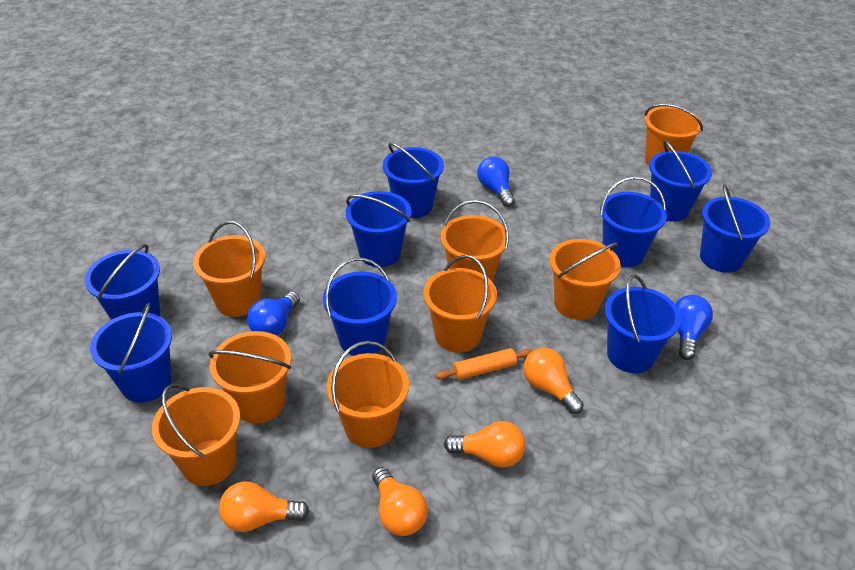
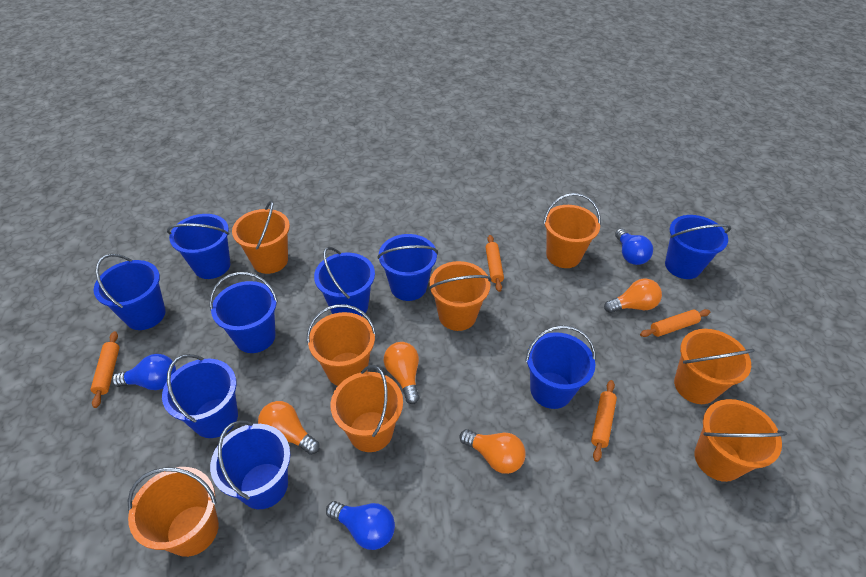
orange rolling pin: 1 -> 4

